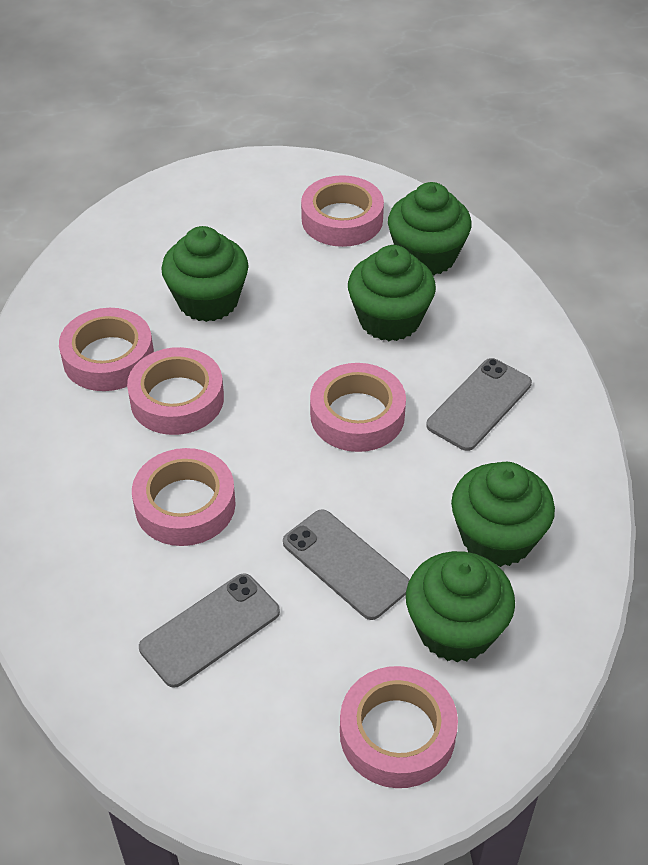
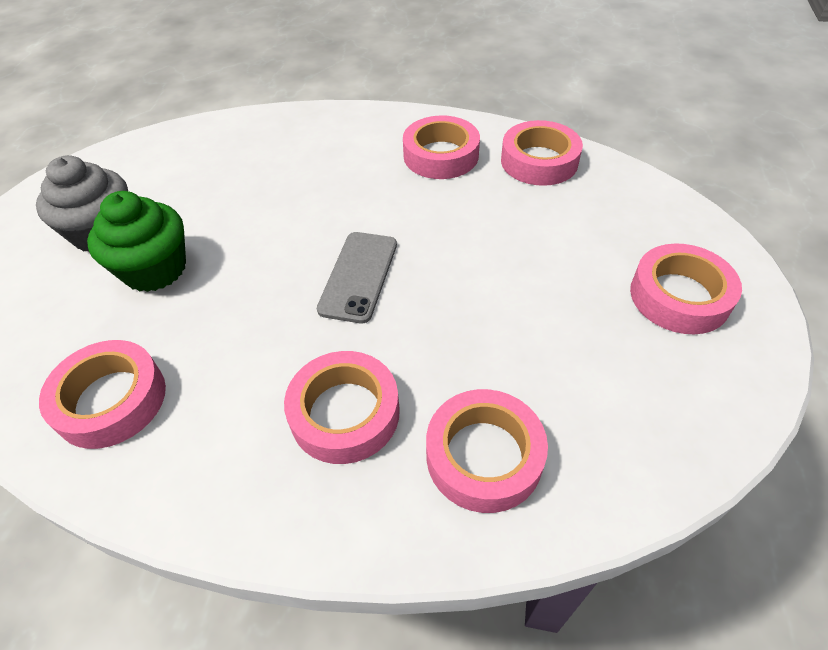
green cupcake: 5 -> 1
grey cupcake: 0 -> 1
grey phone: 3 -> 1

